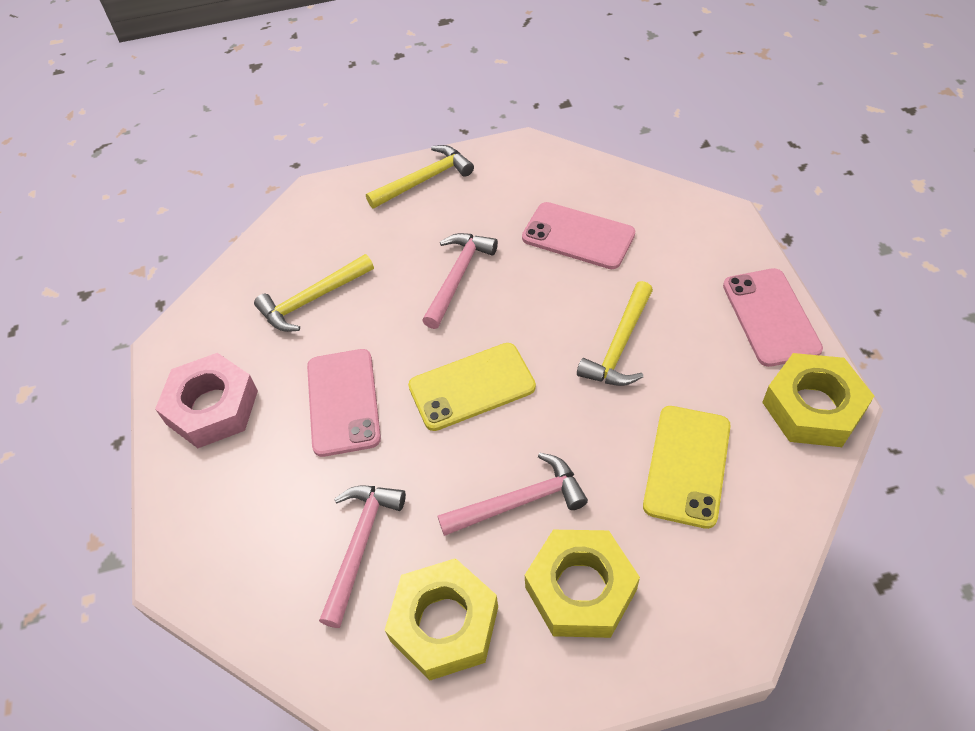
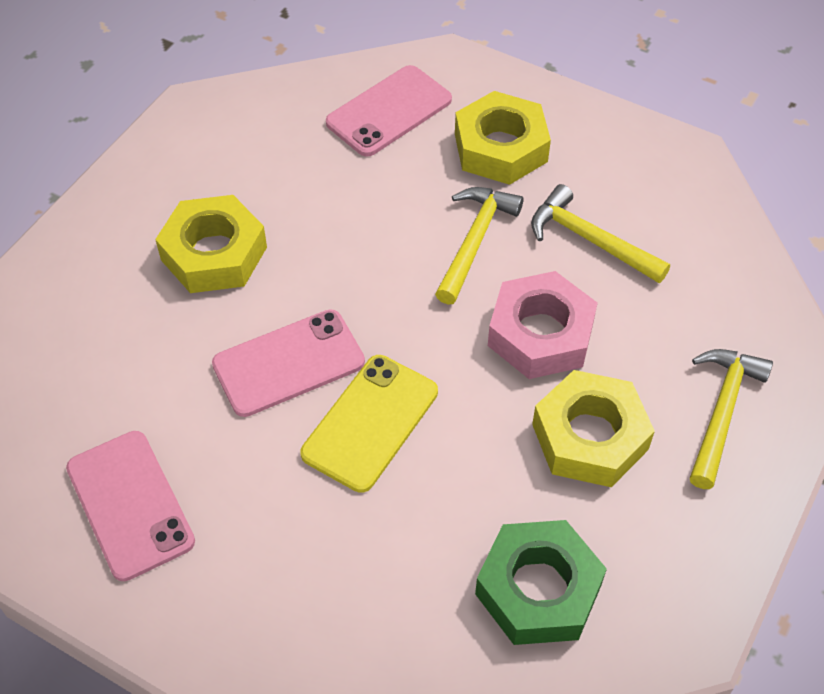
green nut: 0 -> 1
pink hammer: 3 -> 0
yellow phone: 2 -> 1

